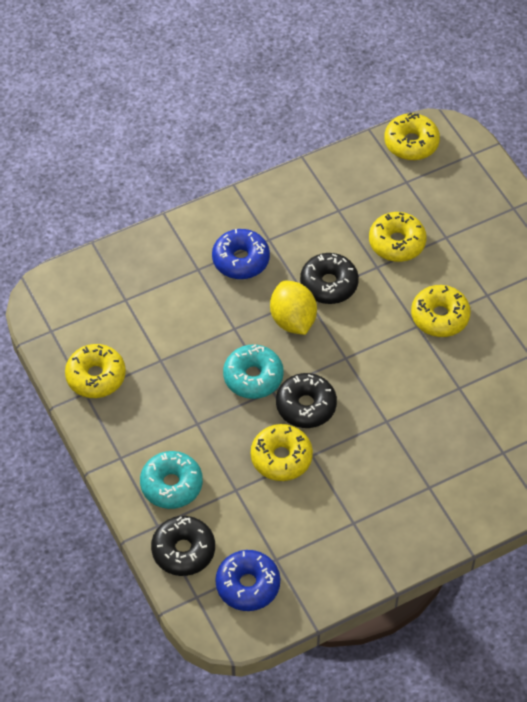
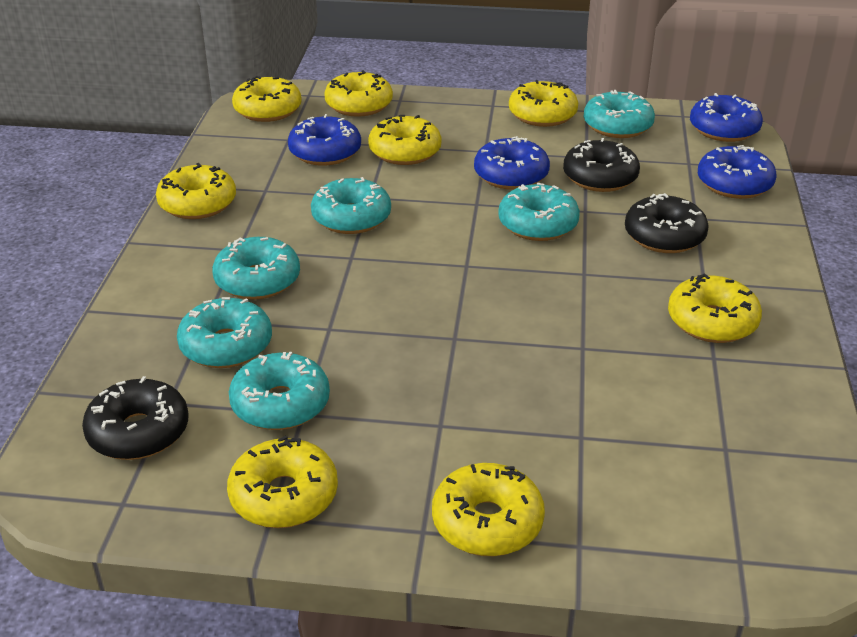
blue donut: 2 -> 4
turquoise donut: 2 -> 6
yellow donut: 5 -> 8
yellow lemon: 1 -> 0

